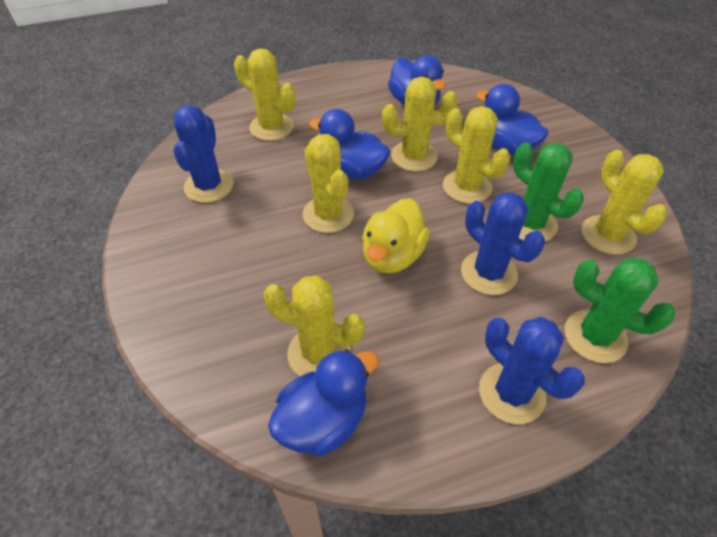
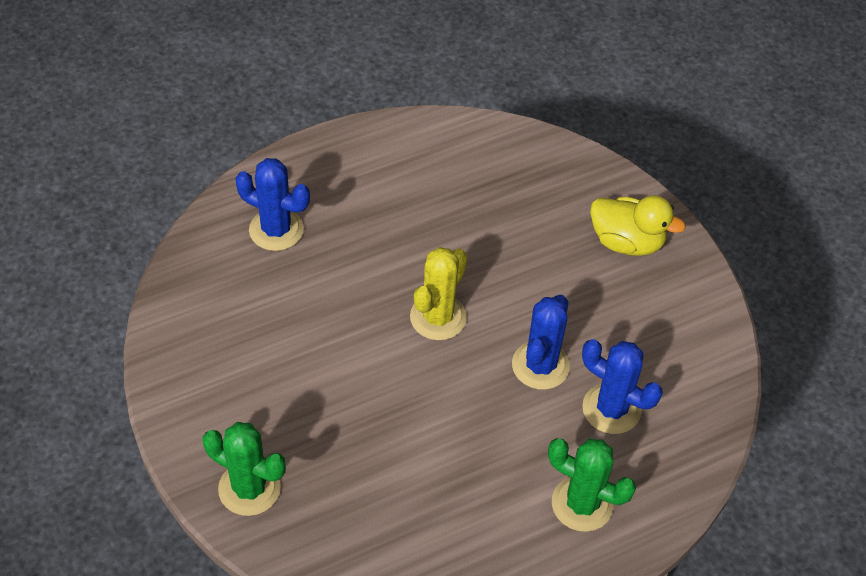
blue duck: 4 -> 0
yellow cactus: 6 -> 1

